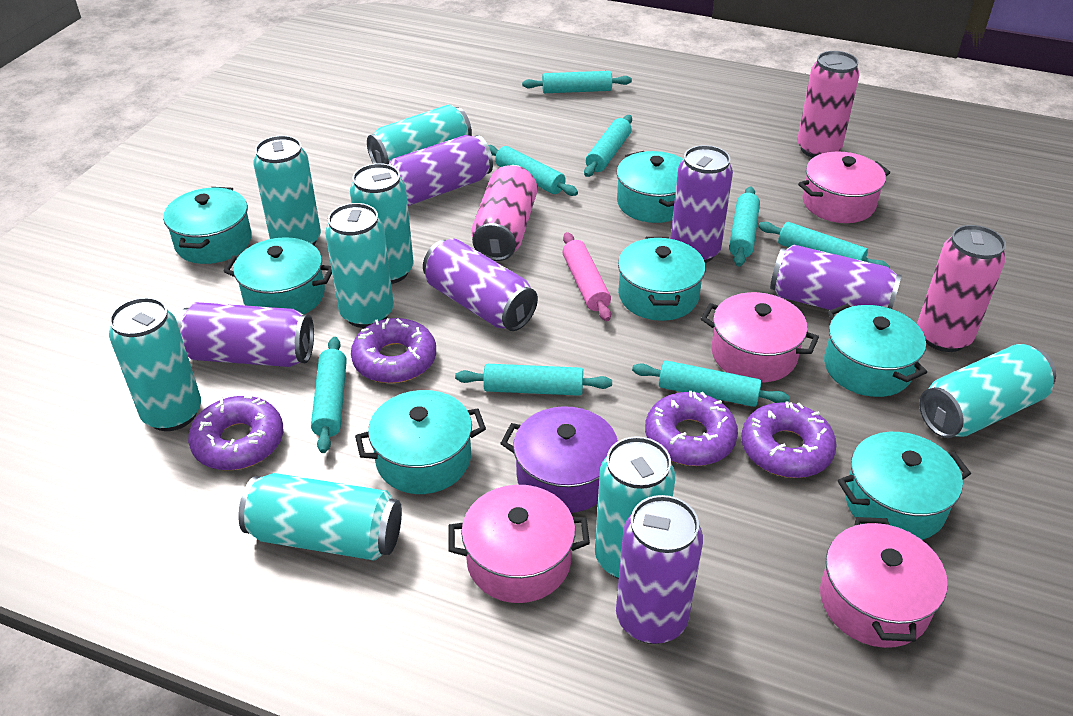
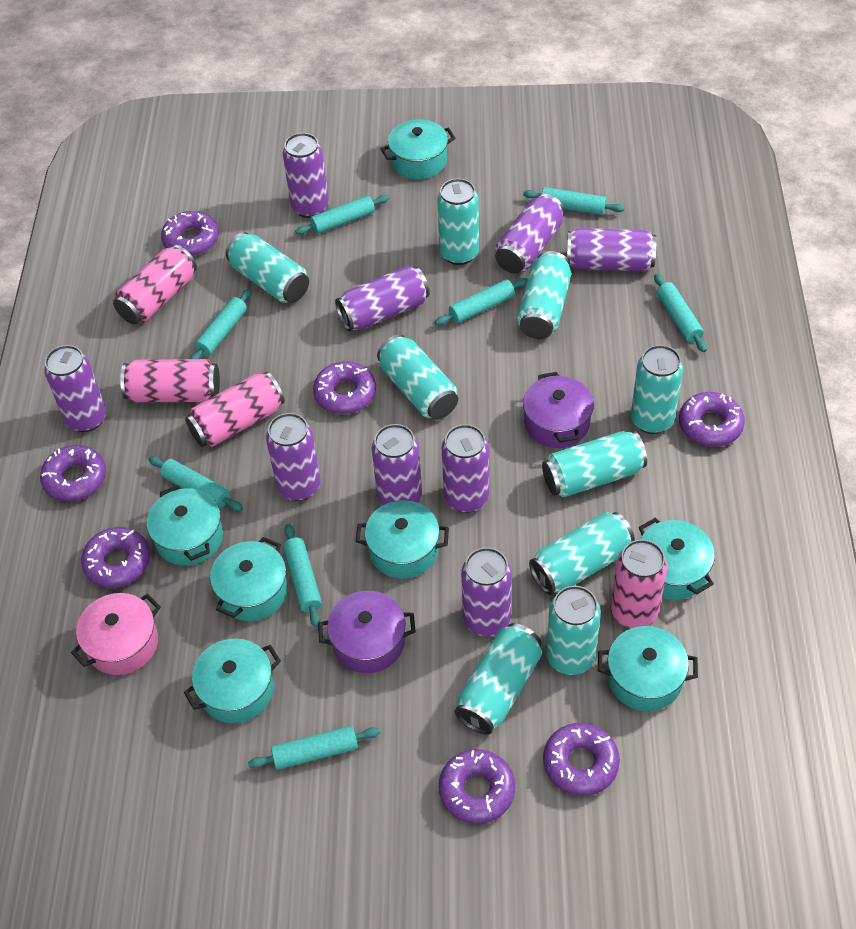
pink can: 3 -> 4
pink pot: 4 -> 1
pink rolling pin: 1 -> 0
purple can: 6 -> 9
purple donut: 4 -> 7
purple pot: 1 -> 2
turquoise can: 8 -> 9

